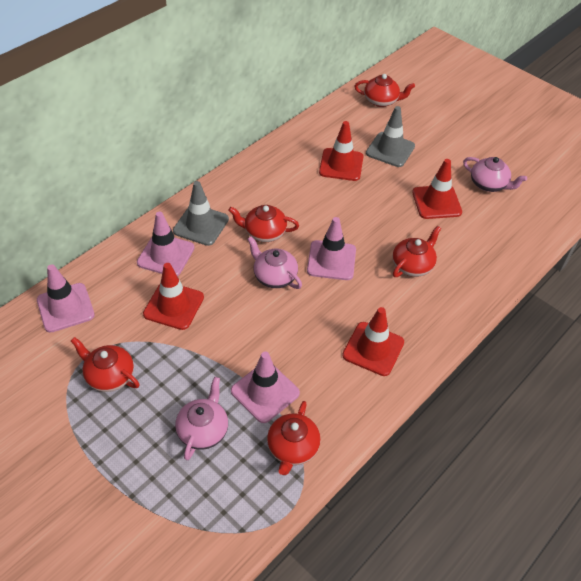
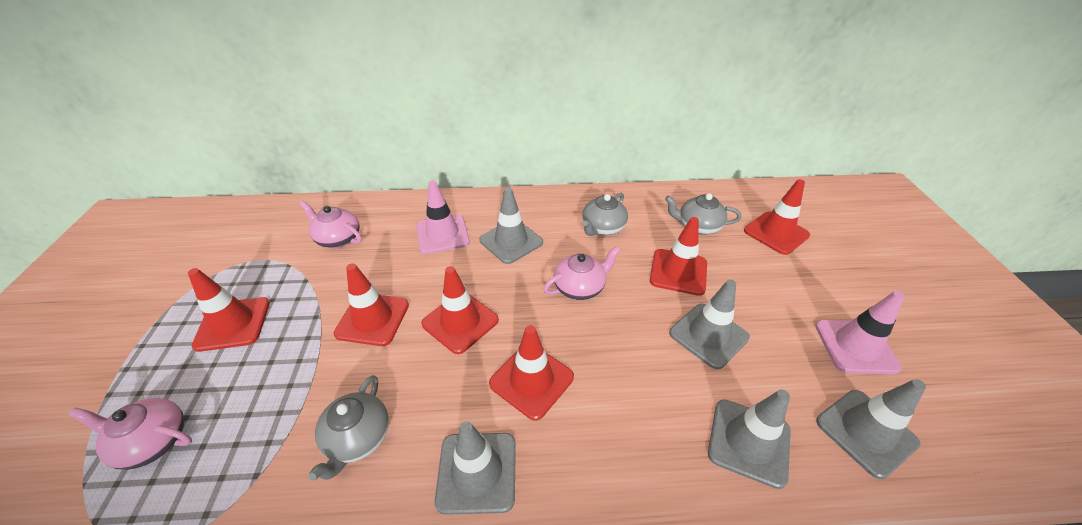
grey teapot: 0 -> 3
grey traffic cone: 2 -> 5
pink traffic cone: 4 -> 2
red teapot: 5 -> 0
red traffic cone: 4 -> 6

